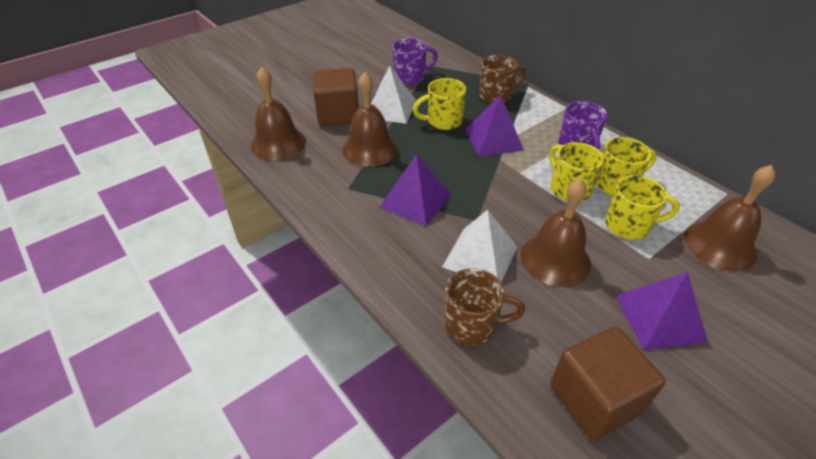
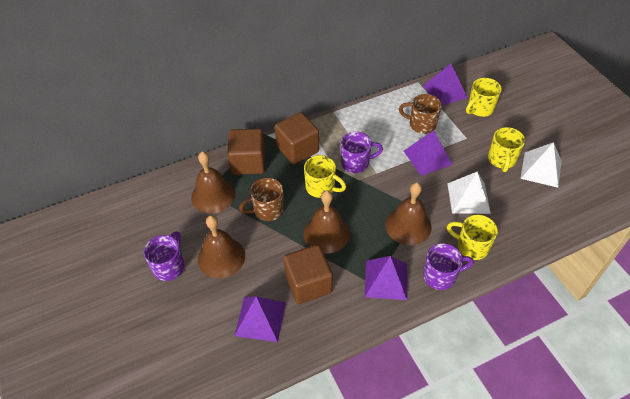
brown cube: 2 -> 3
purple mug: 2 -> 3
purple pyramid: 3 -> 4

